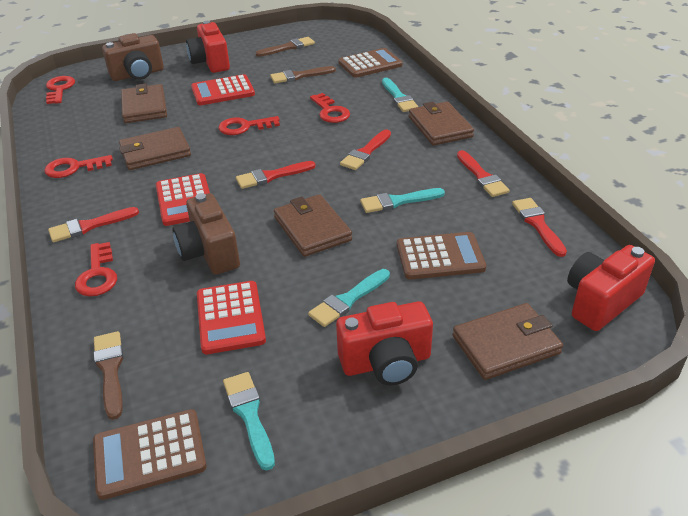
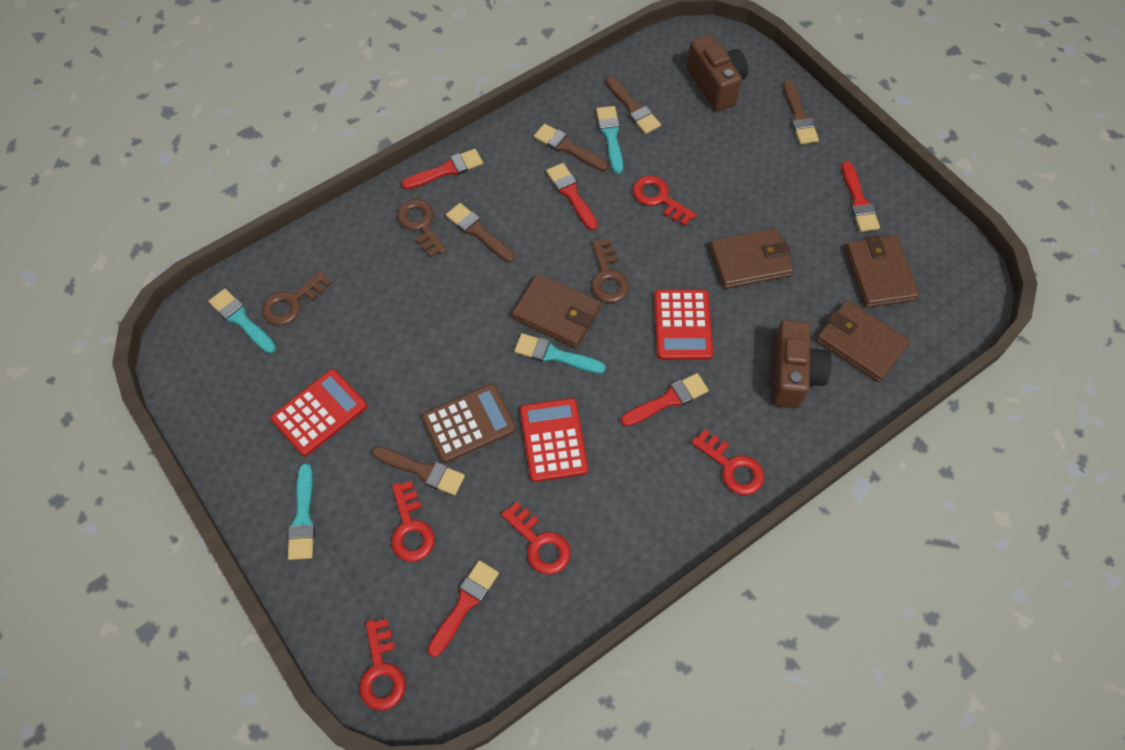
brown brush: 3 -> 5
brown calculator: 3 -> 1
brown key: 0 -> 3
brown wallet: 5 -> 4
red camera: 3 -> 0

